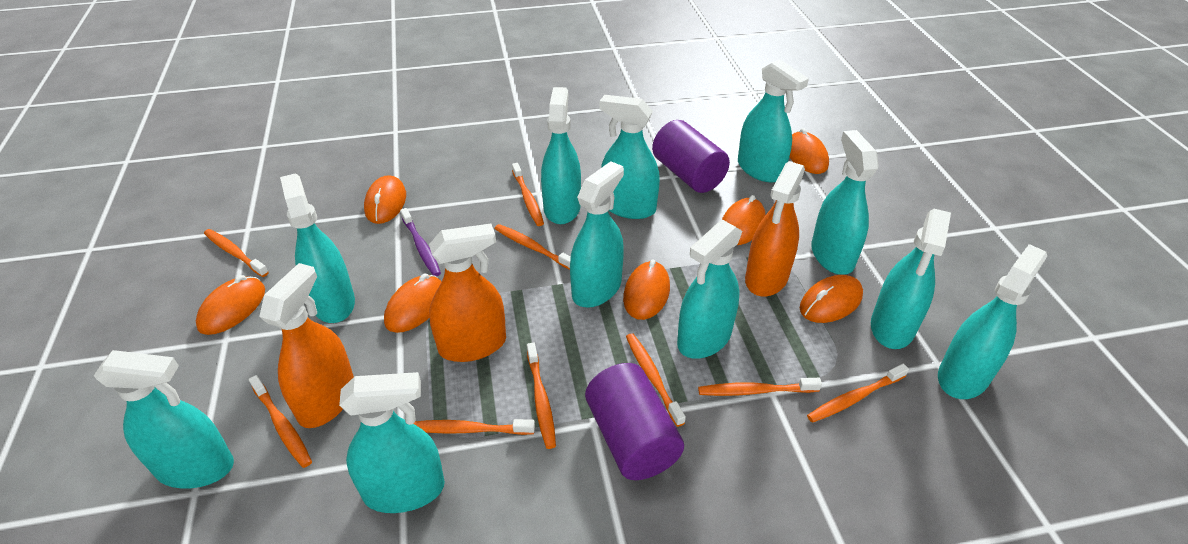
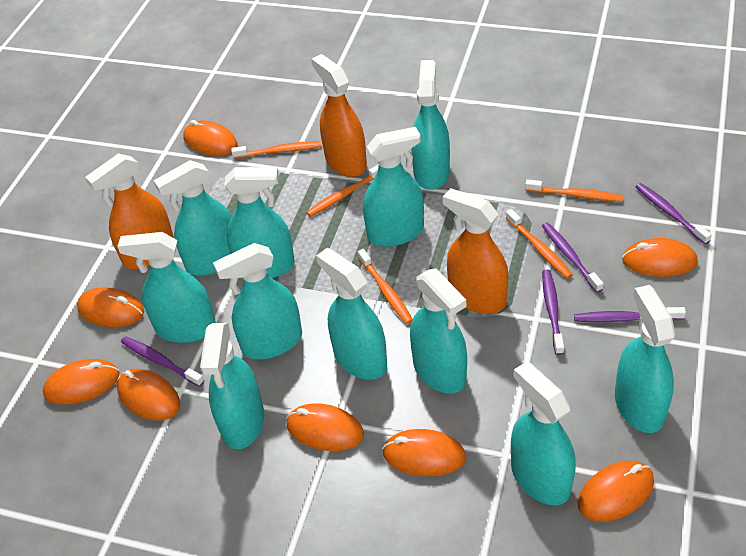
orange mouse: 7 -> 8
orange toothbrush: 9 -> 5
purple cylinder: 2 -> 0
purple toothbrush: 1 -> 5

